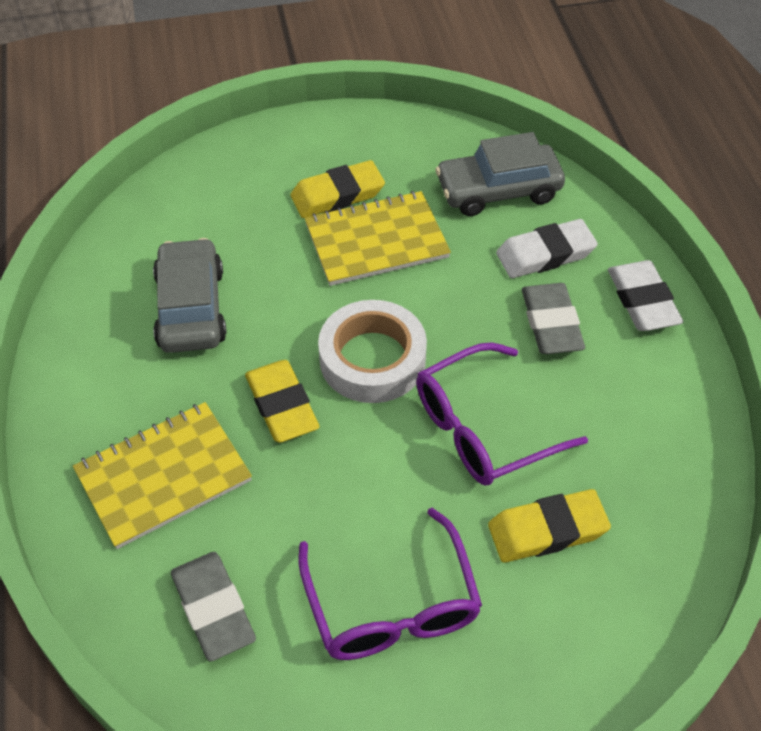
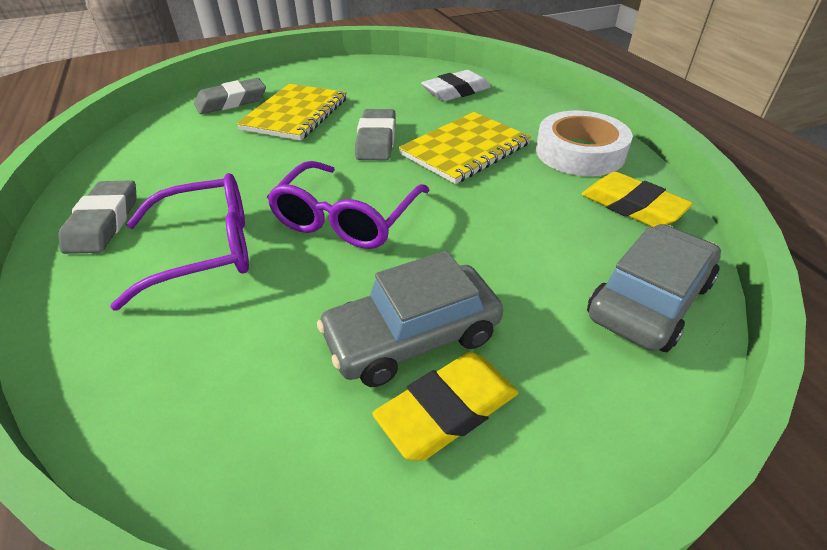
grey eraser: 2 -> 3
white eraser: 2 -> 1
yellow eraser: 3 -> 2

